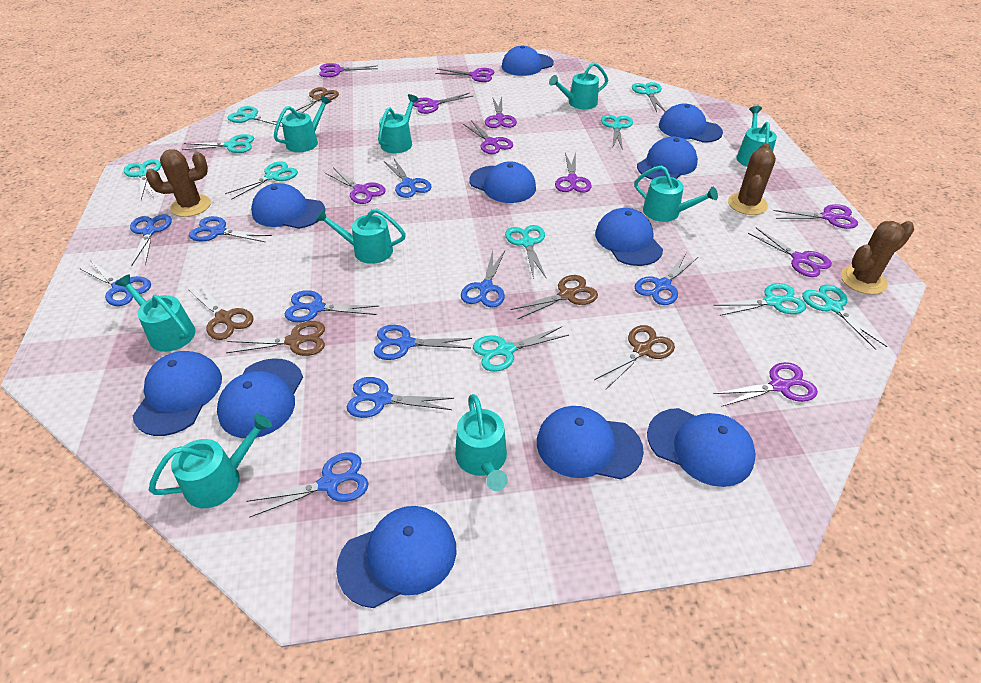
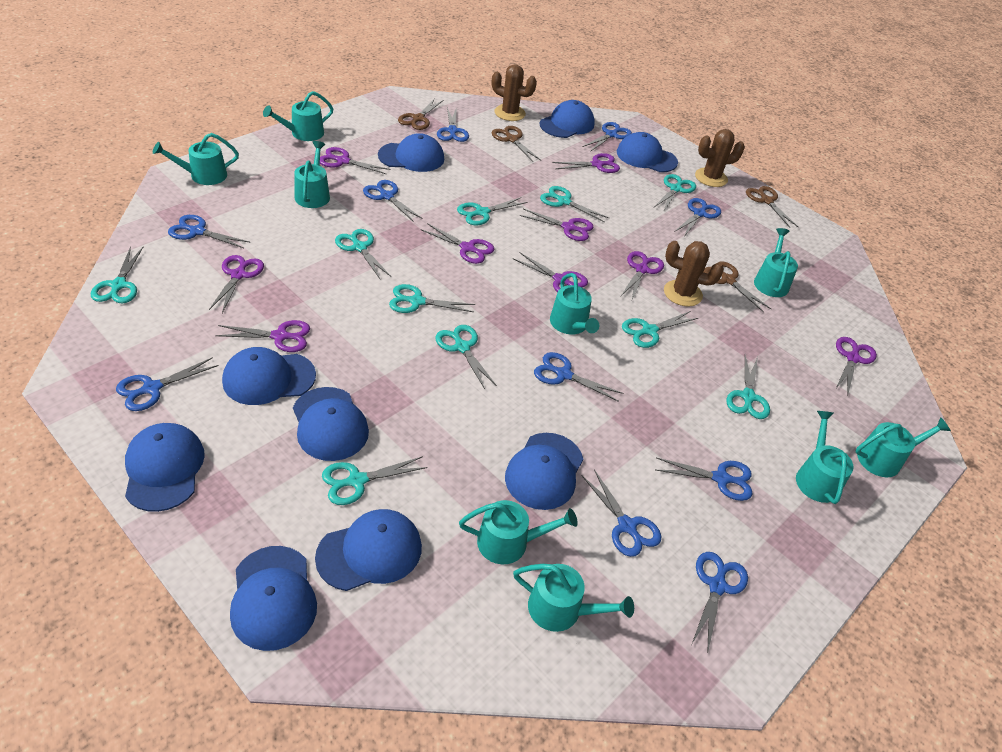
blue cap: 11 -> 9
brown scissors: 5 -> 4
purple scissors: 10 -> 9

